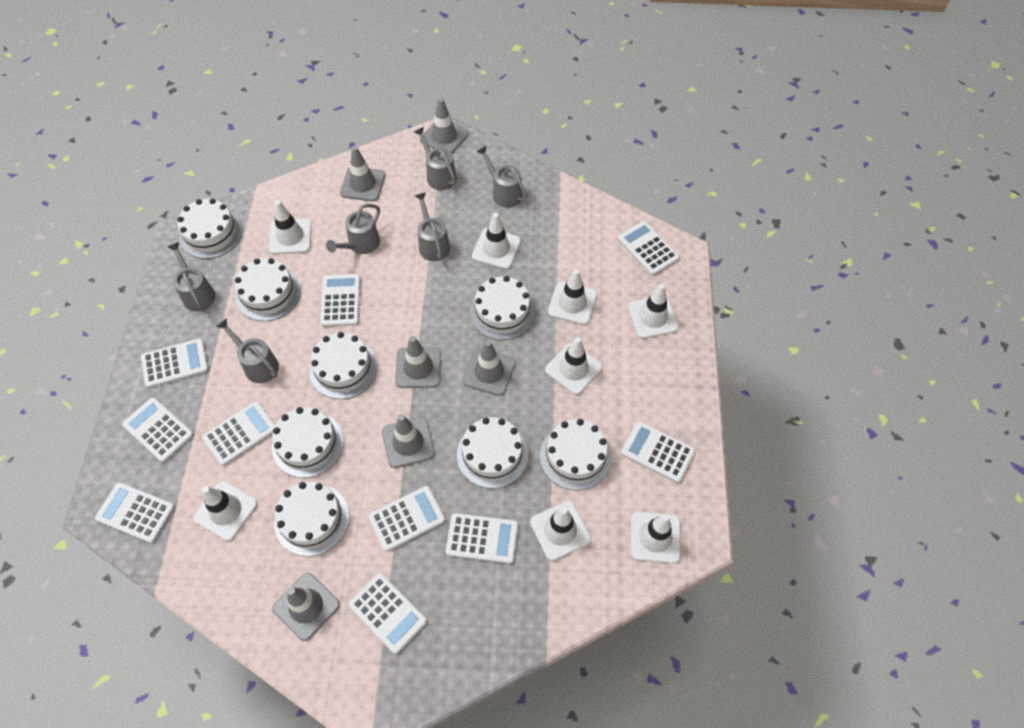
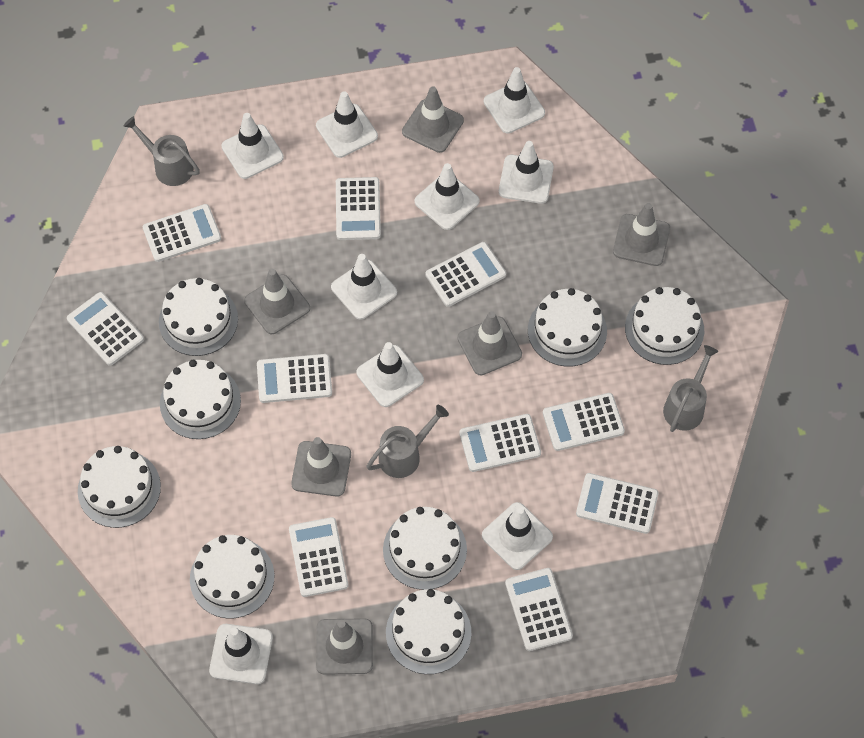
grey watering can: 6 -> 3
white traffic cone: 8 -> 9

